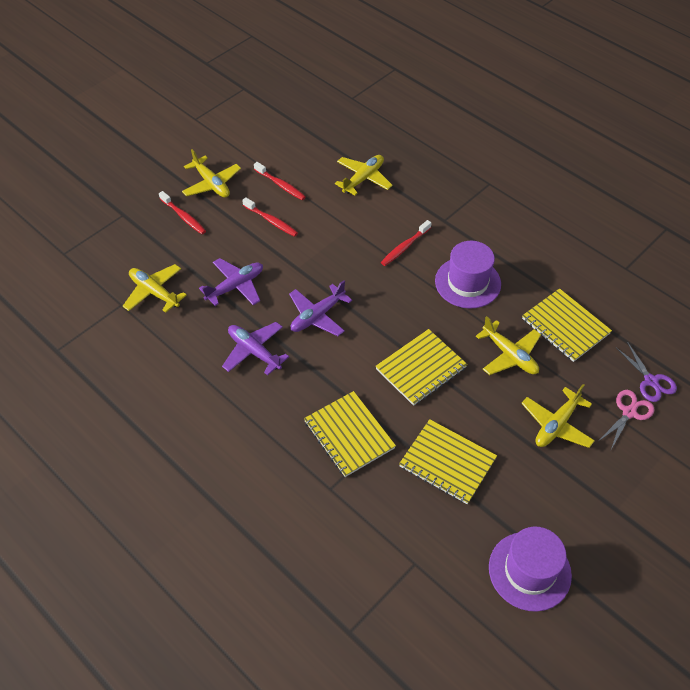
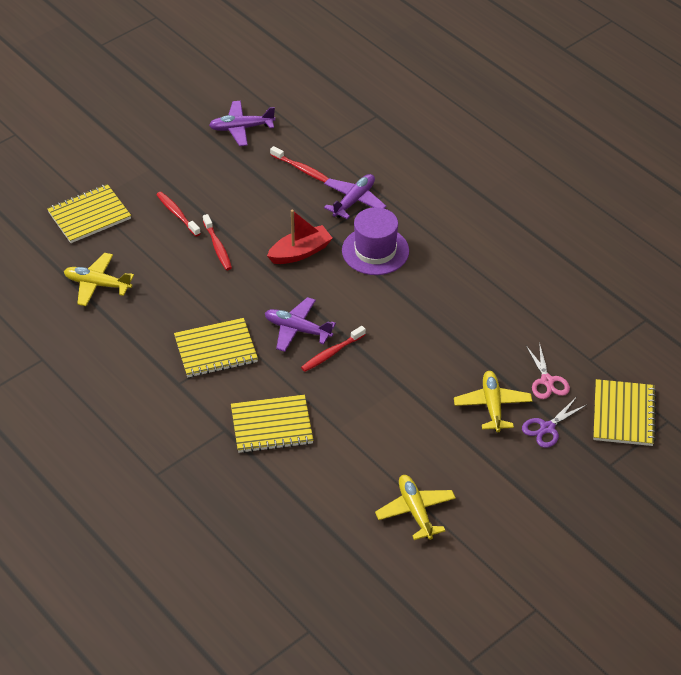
purple hat: 2 -> 1
red boat: 0 -> 1
yellow plane: 5 -> 3

